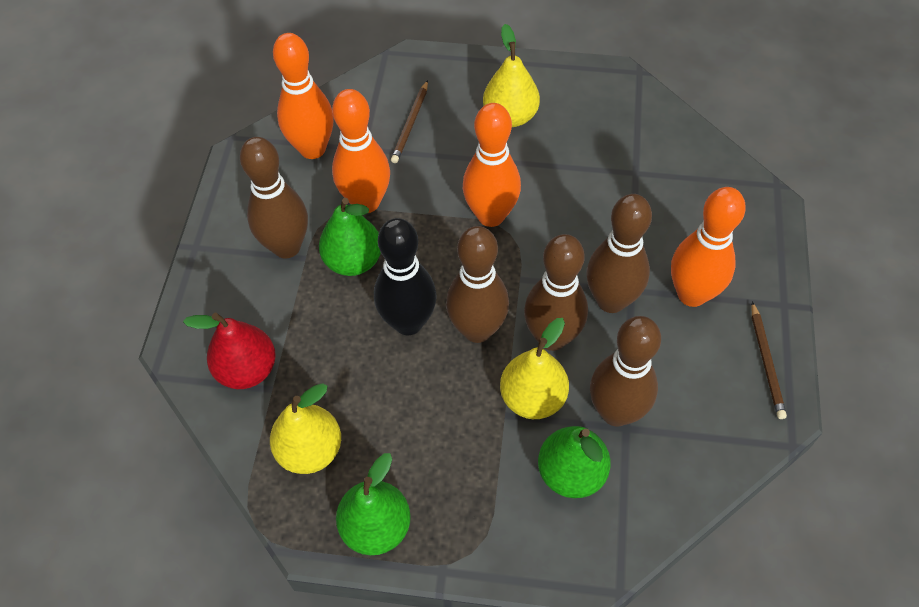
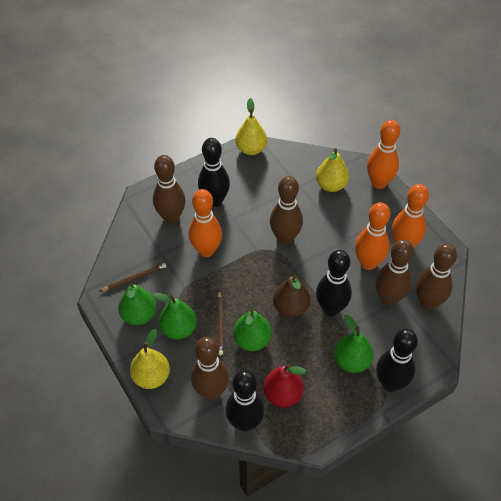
black bowling pin: 1 -> 4
brown pear: 0 -> 1
green pear: 3 -> 4

